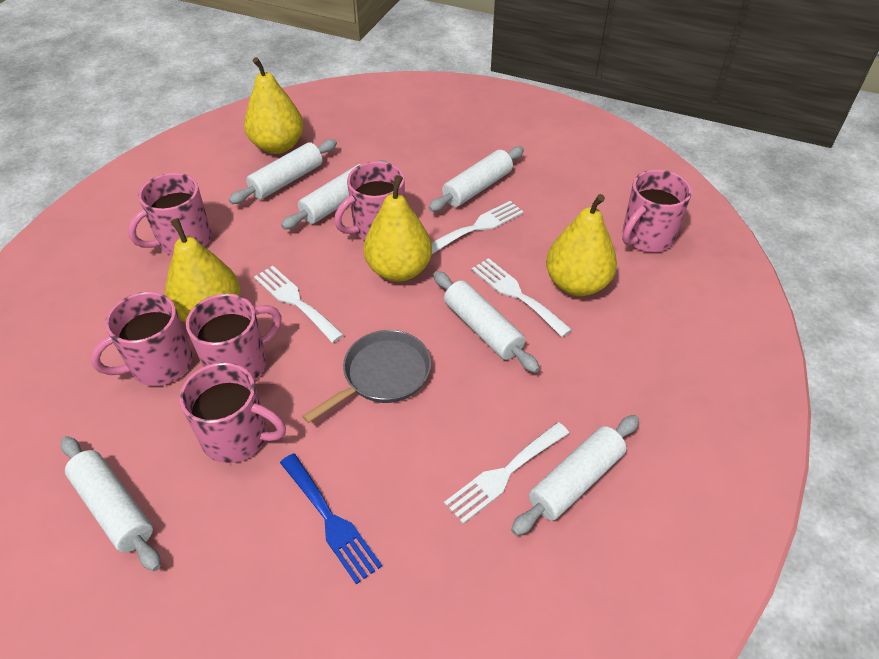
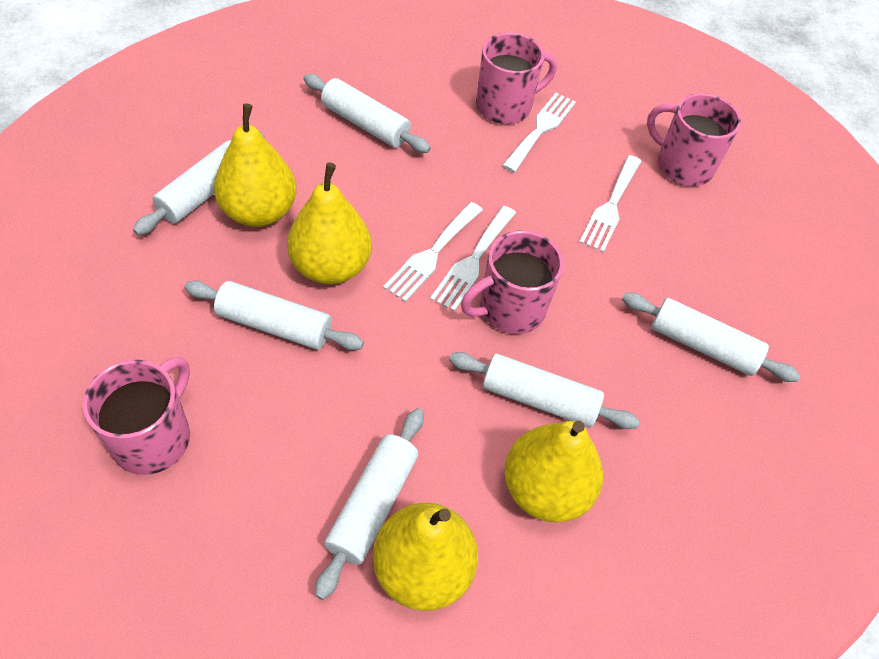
blue fork: 1 -> 0
grey pan: 1 -> 0
pink mug: 6 -> 4

